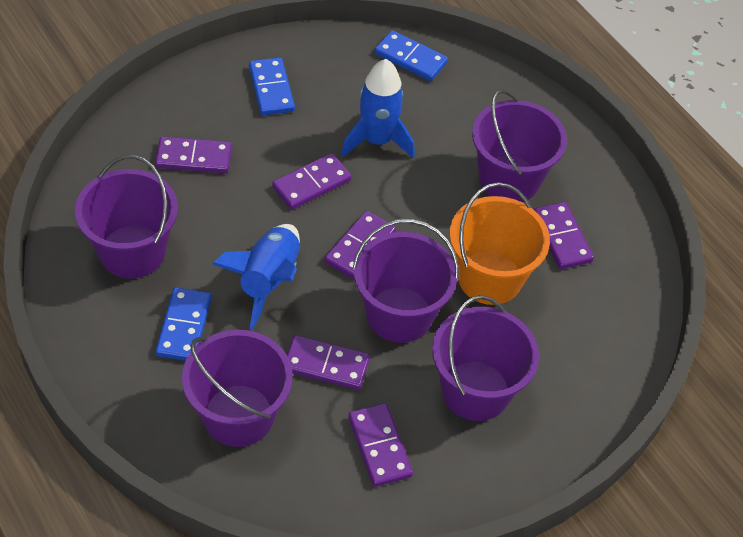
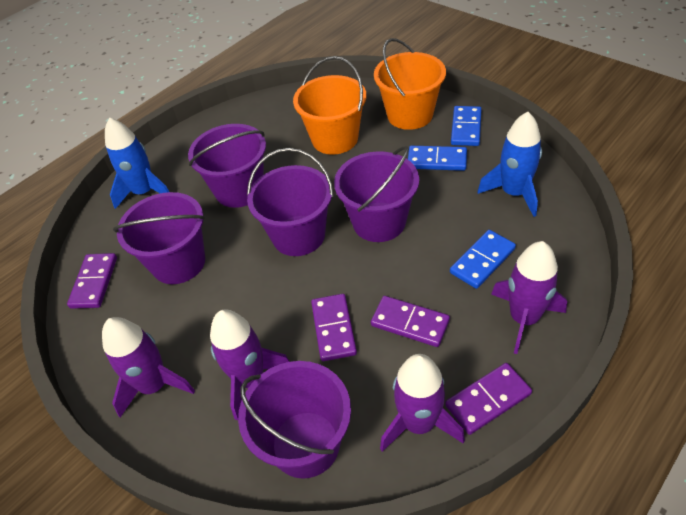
orange bucket: 1 -> 2
purple domino: 6 -> 4
purple rocket: 0 -> 4

